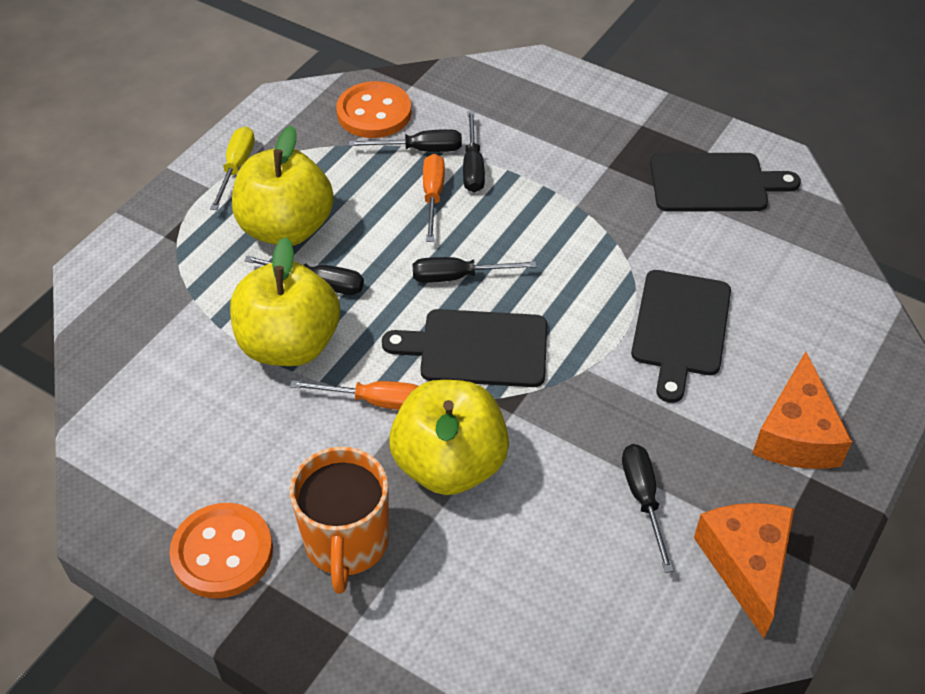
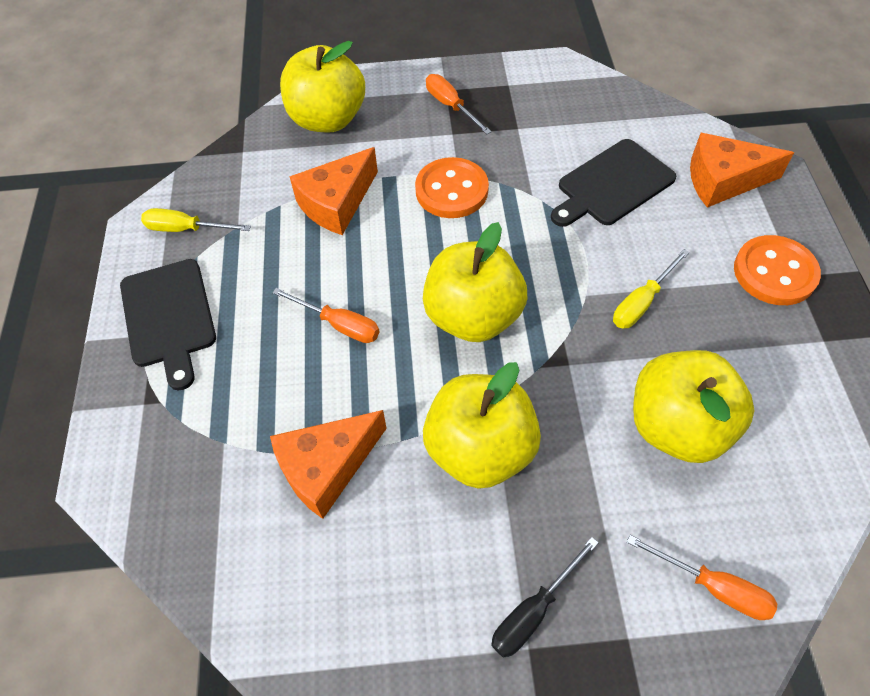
black cutting board: 3 -> 2
black screwdriver: 5 -> 1
orange cheese: 2 -> 3
orange mug: 1 -> 0
orange screwdriver: 2 -> 3
yellow apple: 3 -> 4
yellow screwdriver: 1 -> 2

